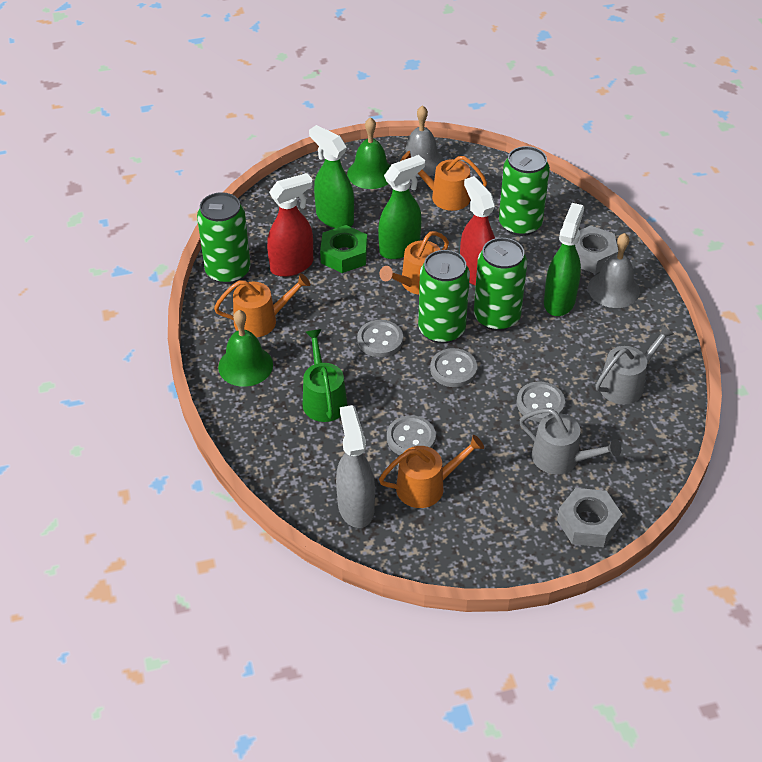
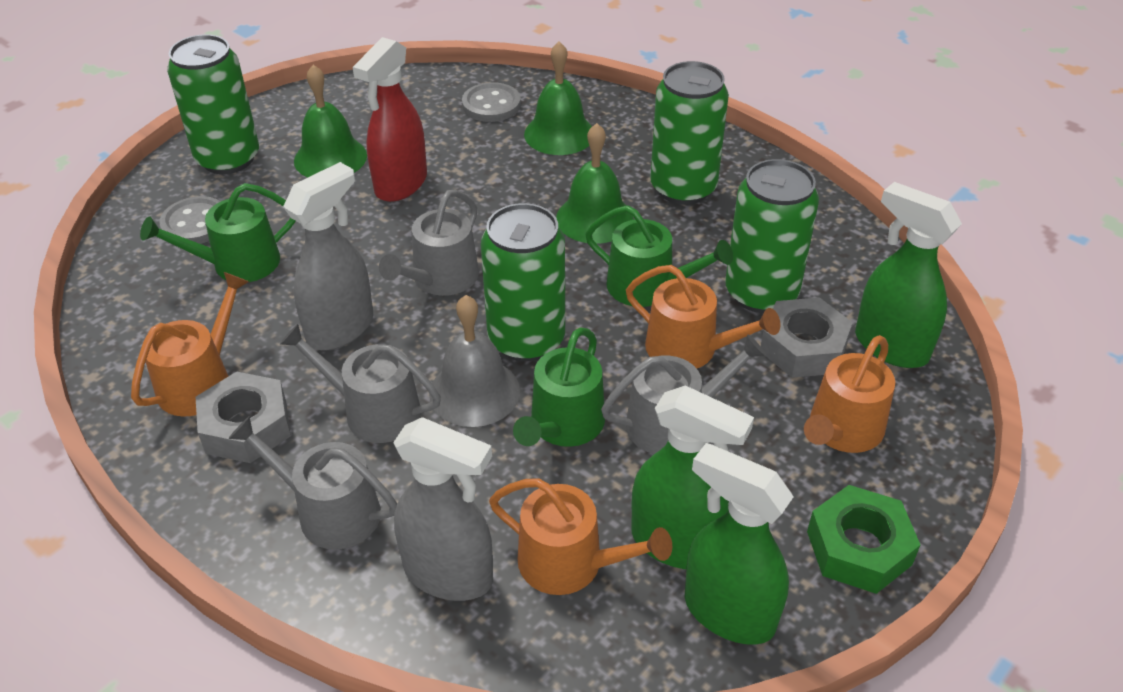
green bell: 2 -> 3
green watering can: 1 -> 3
grey bell: 2 -> 1
grey button: 4 -> 2
grey spray bottle: 1 -> 2
grey watering can: 2 -> 4
red spray bottle: 2 -> 1

